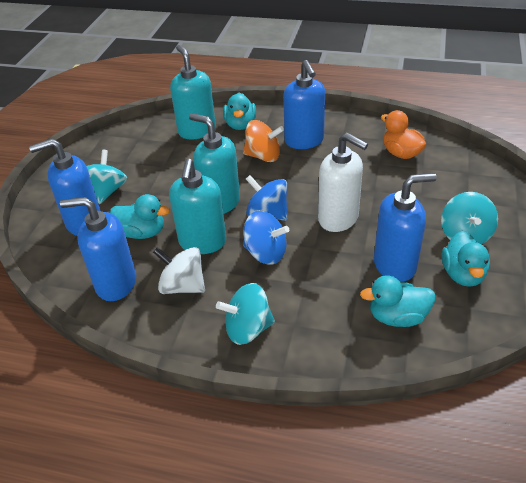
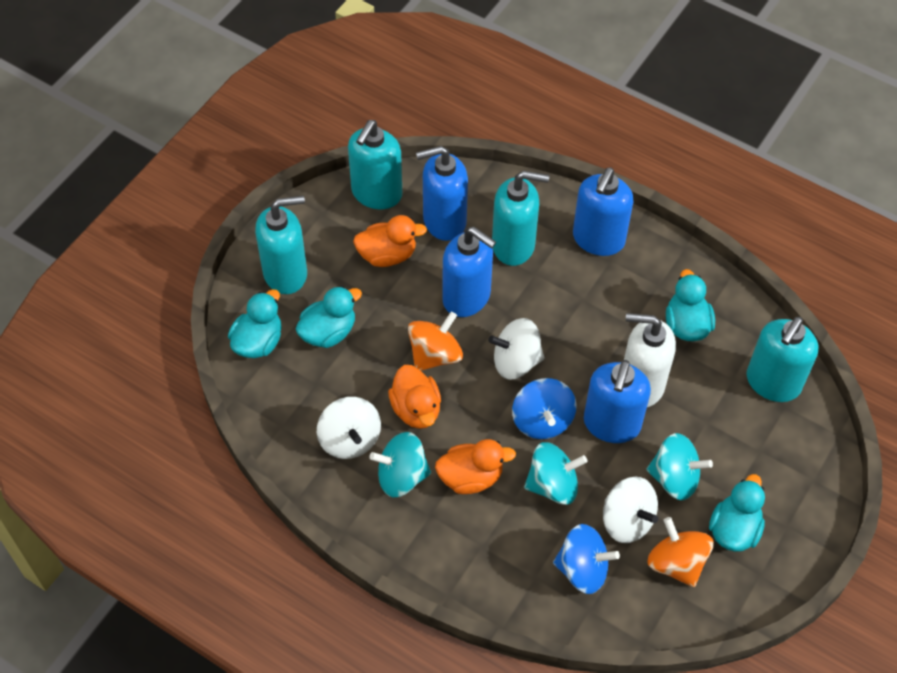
orange duck: 1 -> 3
orange spinning top: 1 -> 2
turquoise soap dispenser: 3 -> 4
white spinning top: 1 -> 3

